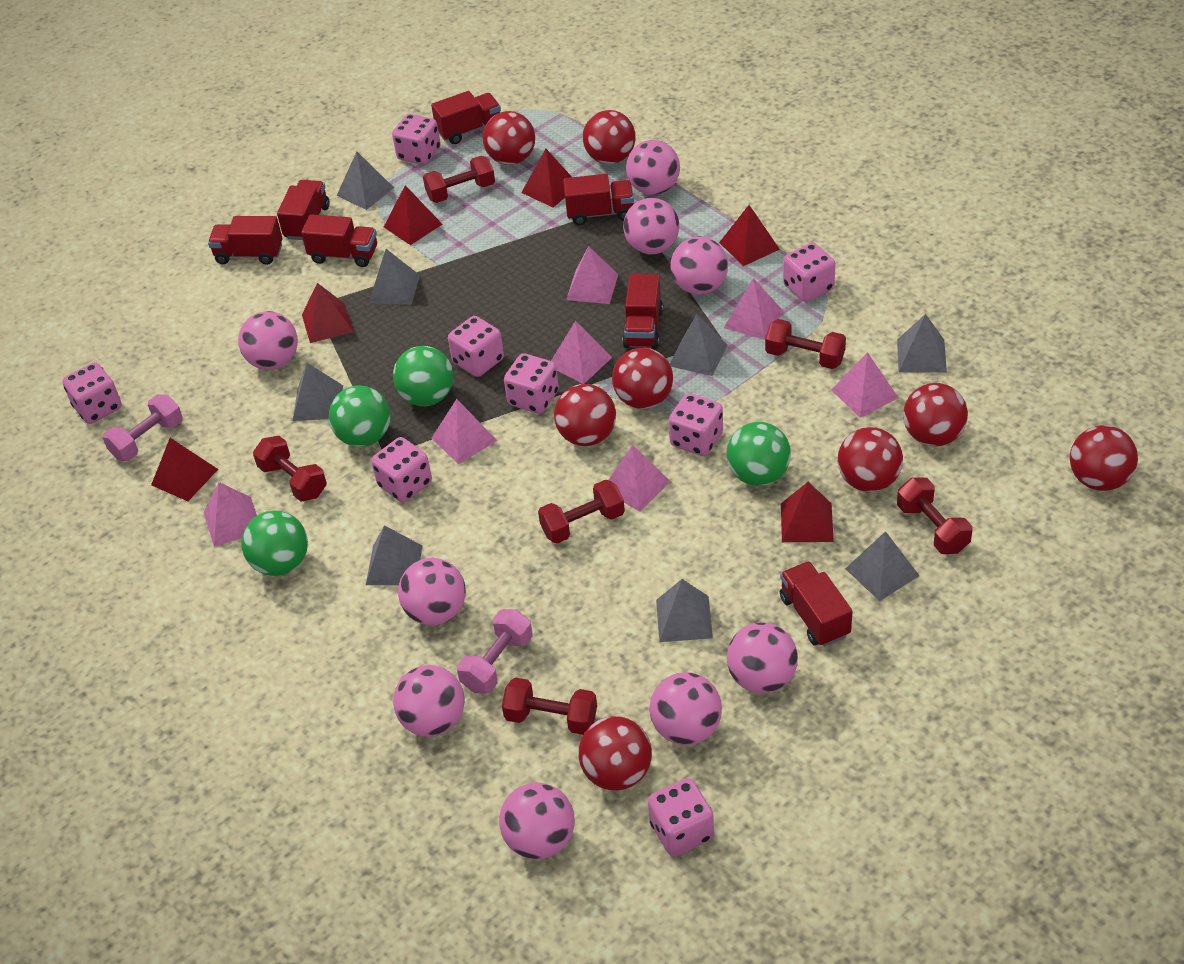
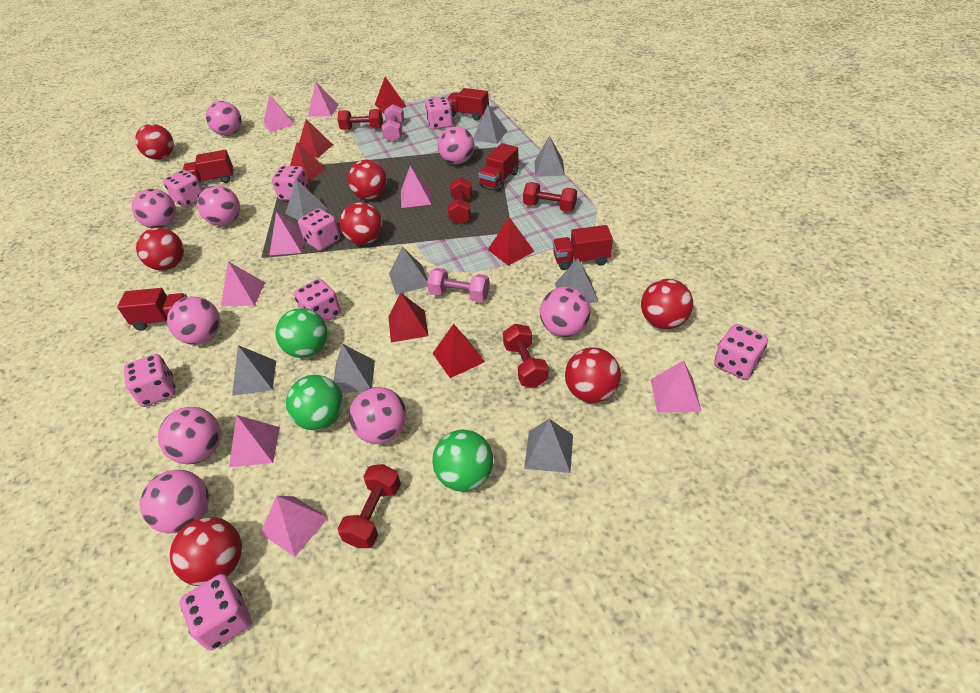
green ball: 4 -> 3
pink pyramid: 7 -> 8
red ball: 8 -> 7
red dumbbell: 6 -> 5
red truck: 7 -> 5

